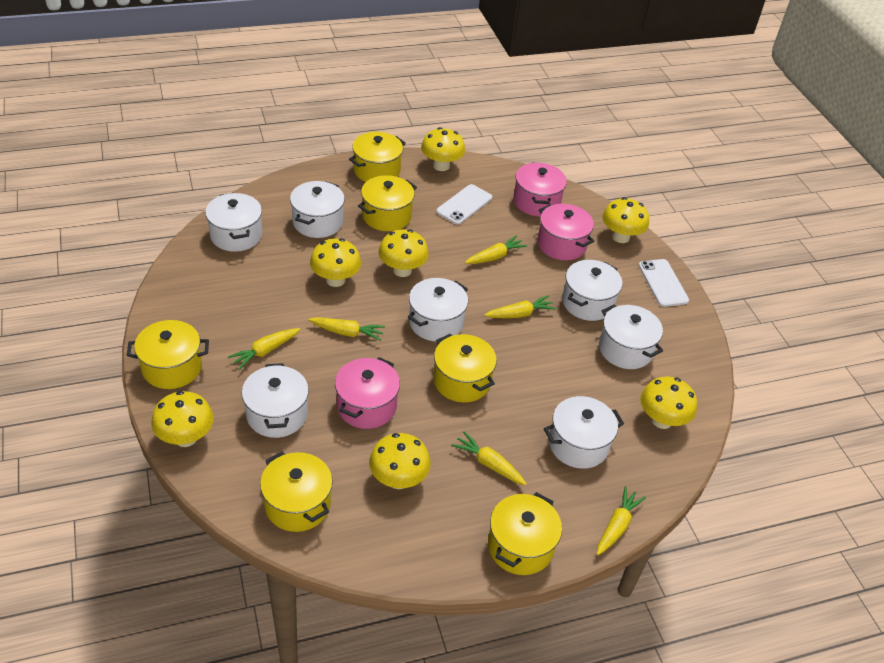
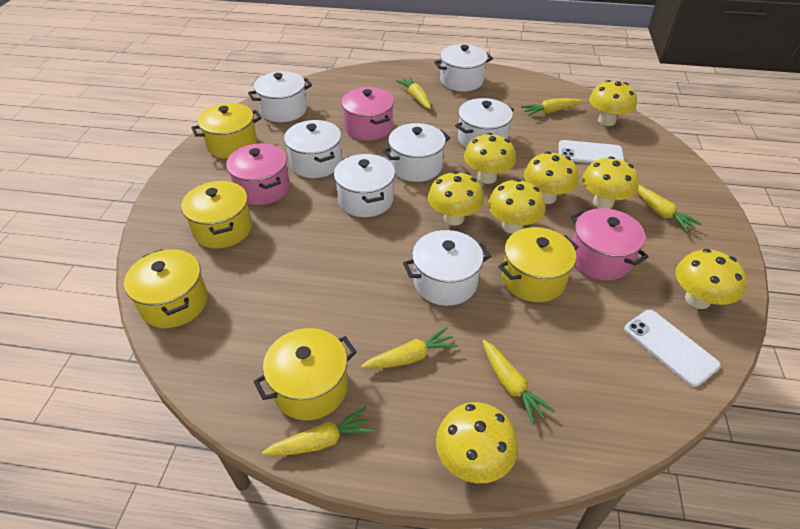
yellow mushroom: 7 -> 8
yellow pot: 6 -> 5

